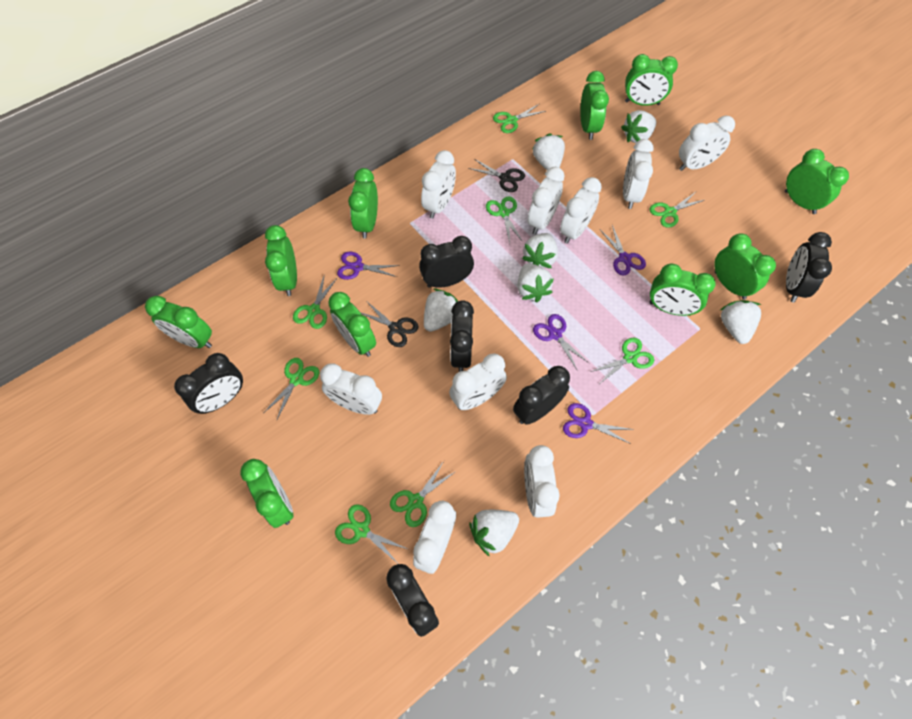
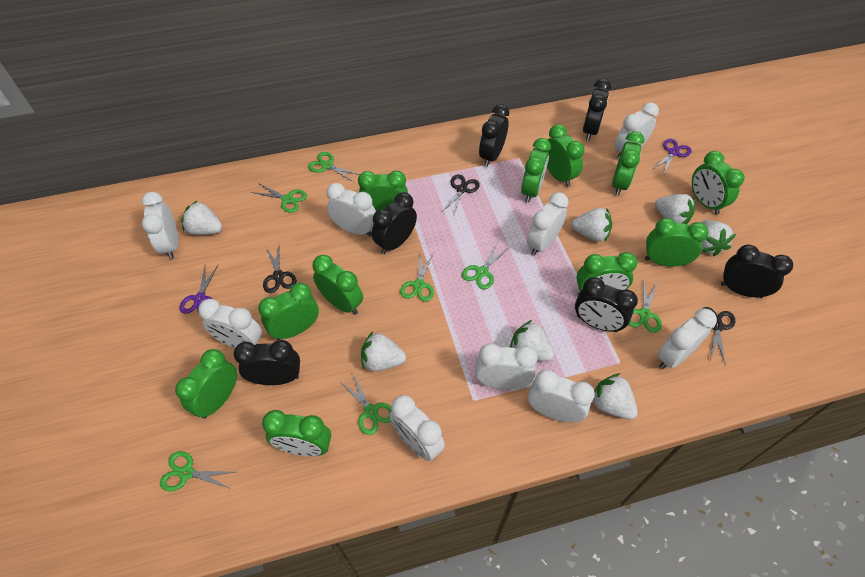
black scissors: 2 -> 3
green clock: 10 -> 11
green scissors: 8 -> 7
purple scissors: 4 -> 2

